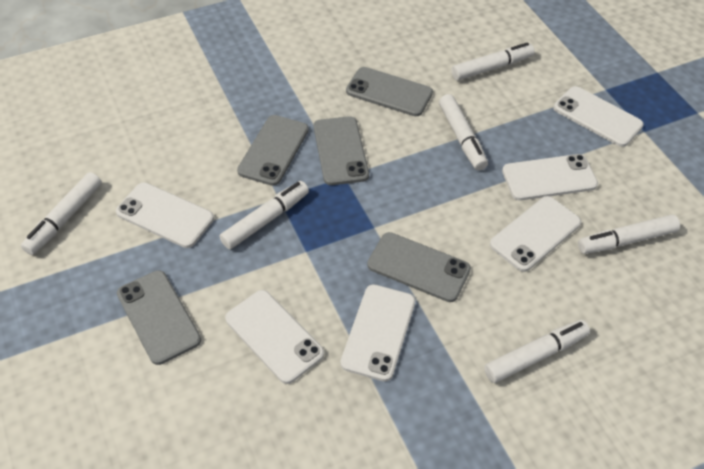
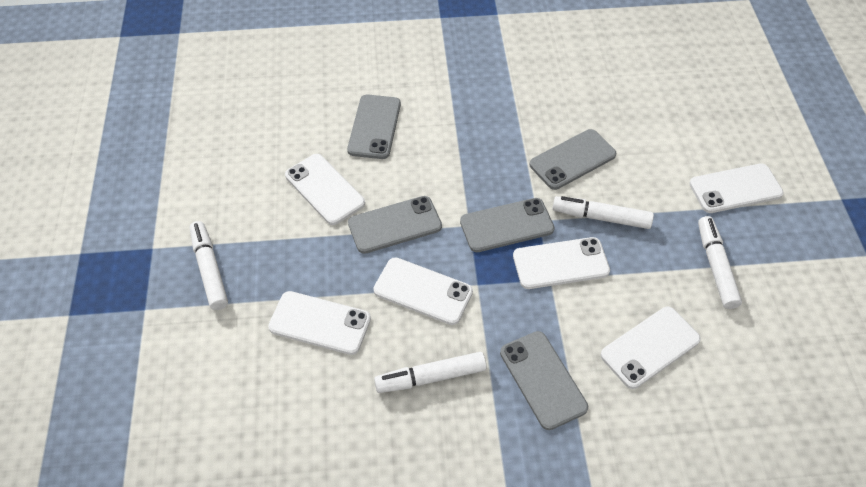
white marker: 6 -> 4

